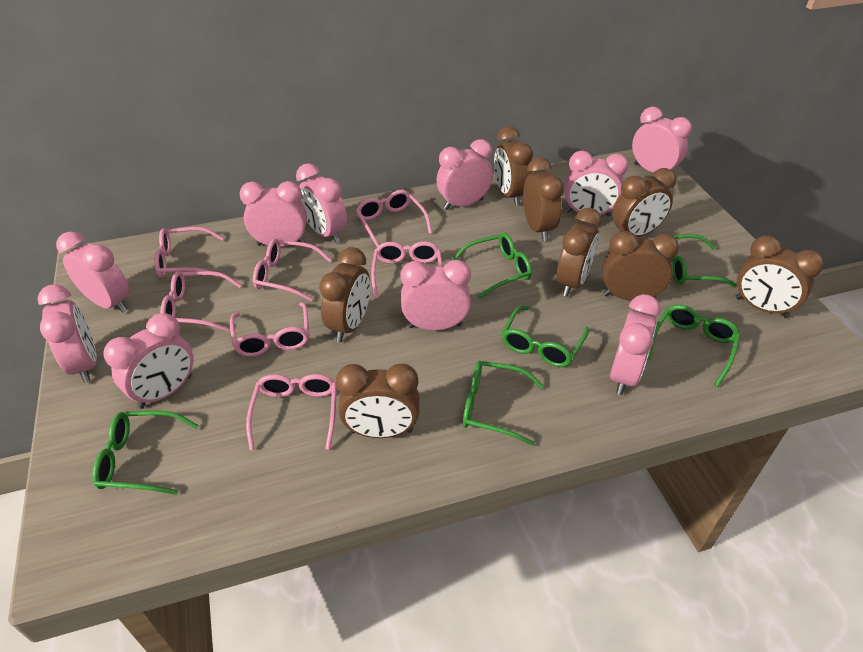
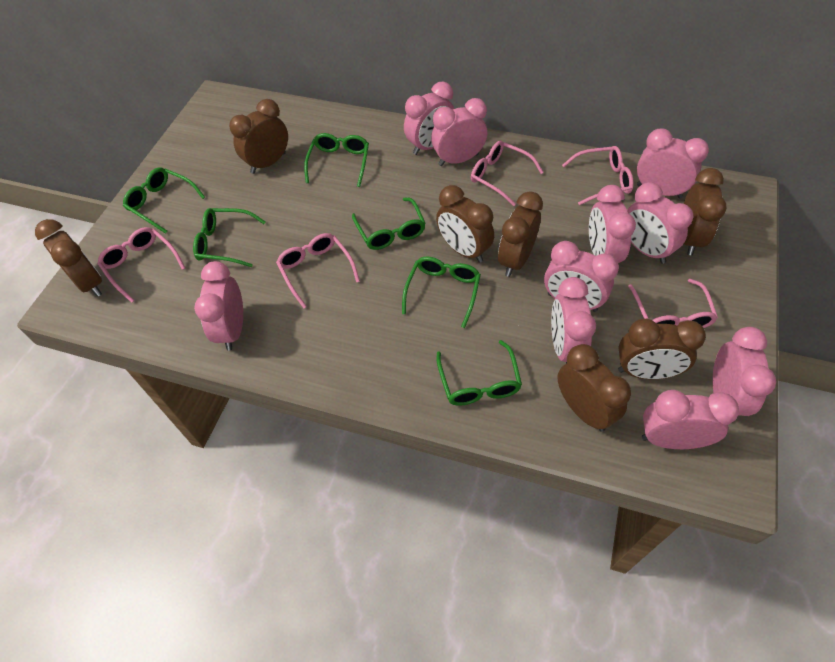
brown clock: 8 -> 7
pink glasses: 7 -> 5

